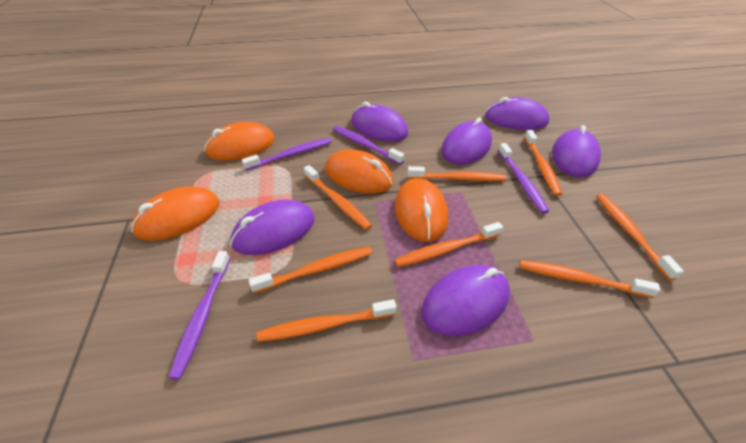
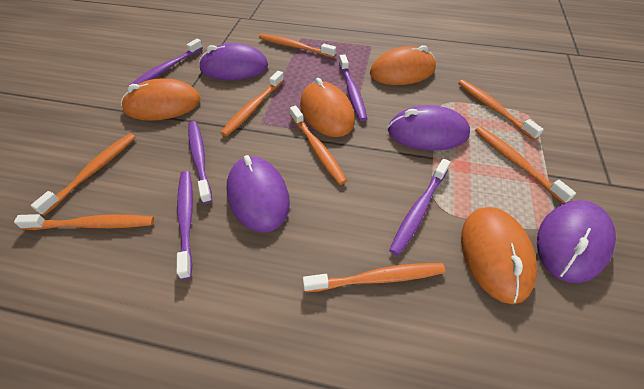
purple mouse: 6 -> 4
purple toothbrush: 4 -> 5

